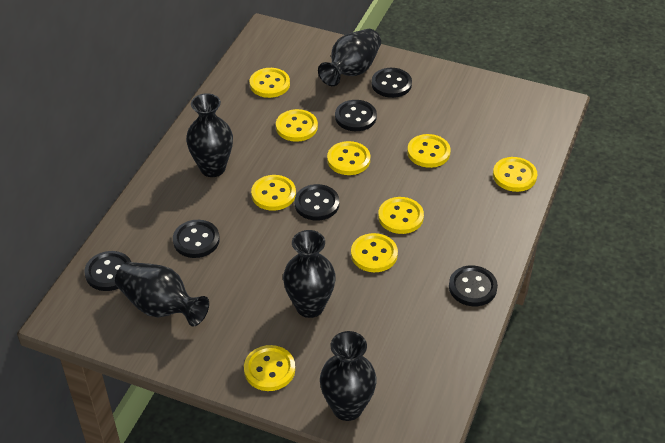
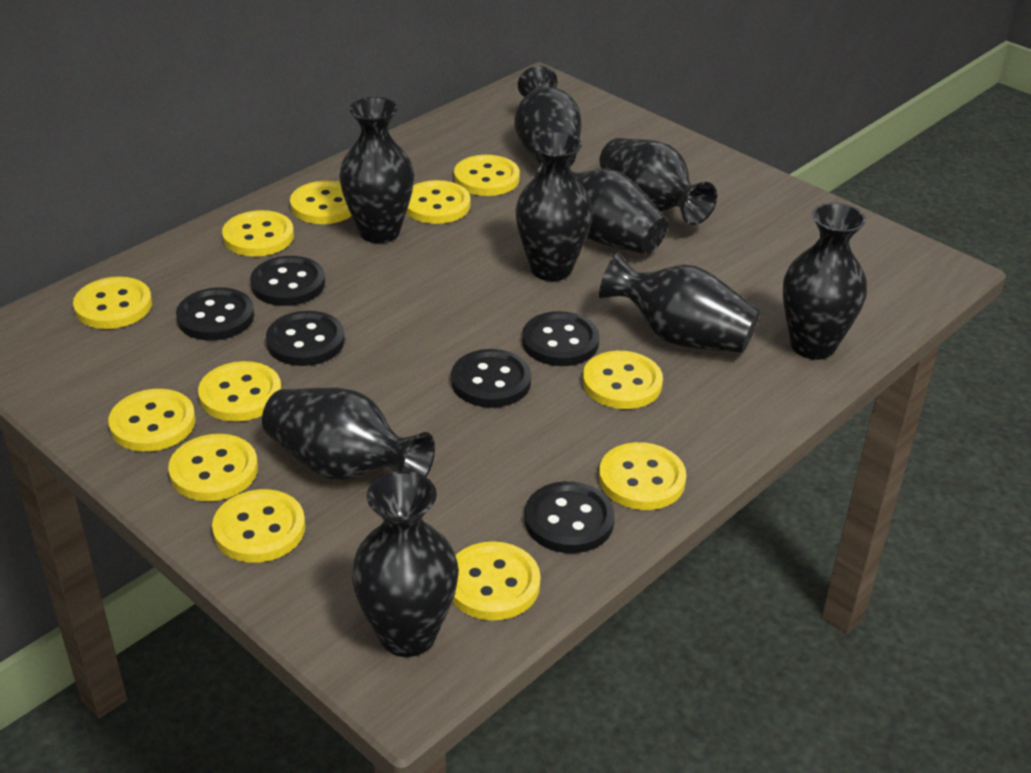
black vase: 5 -> 9
yellow button: 9 -> 12

